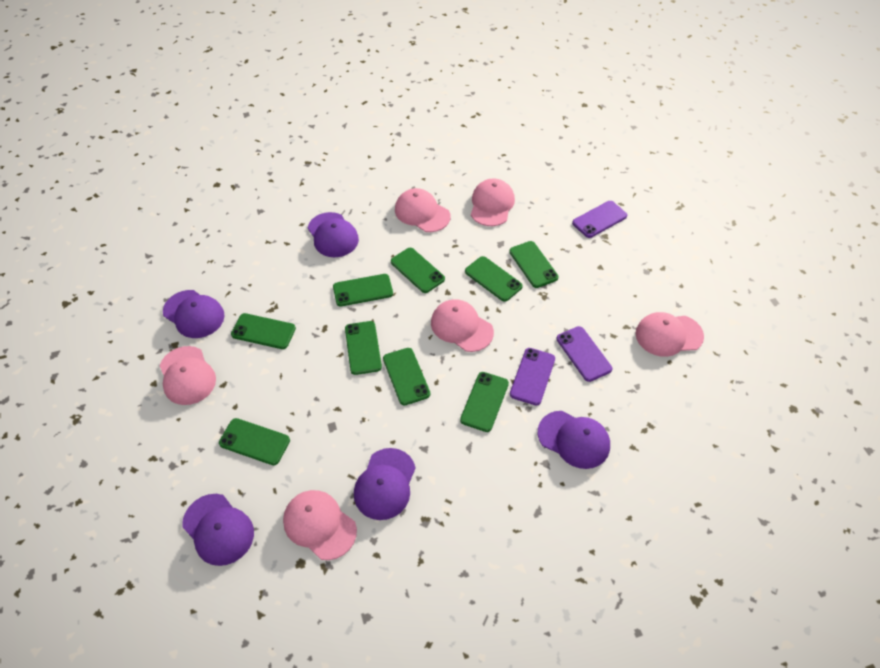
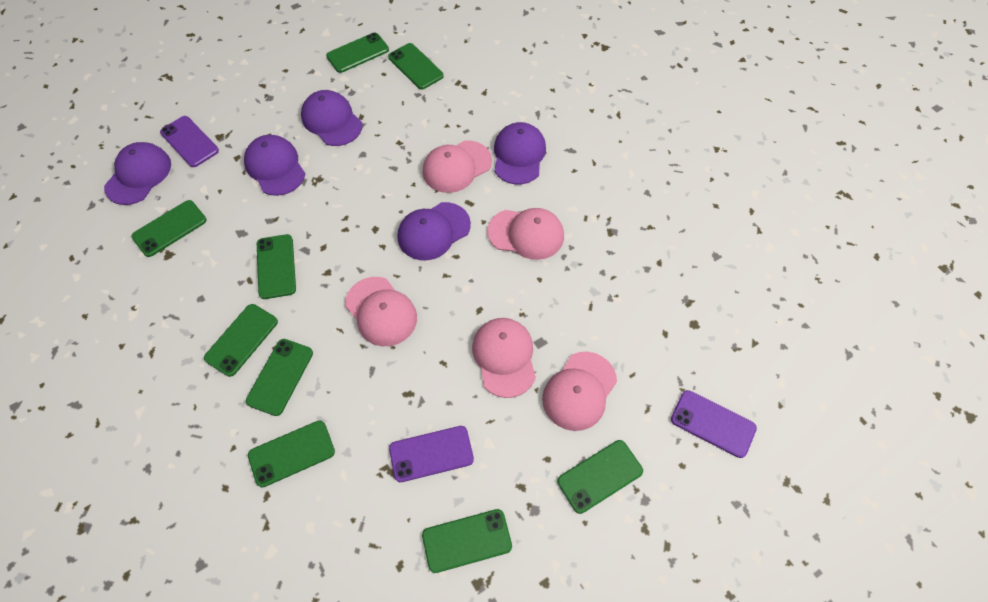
pink cap: 6 -> 5

